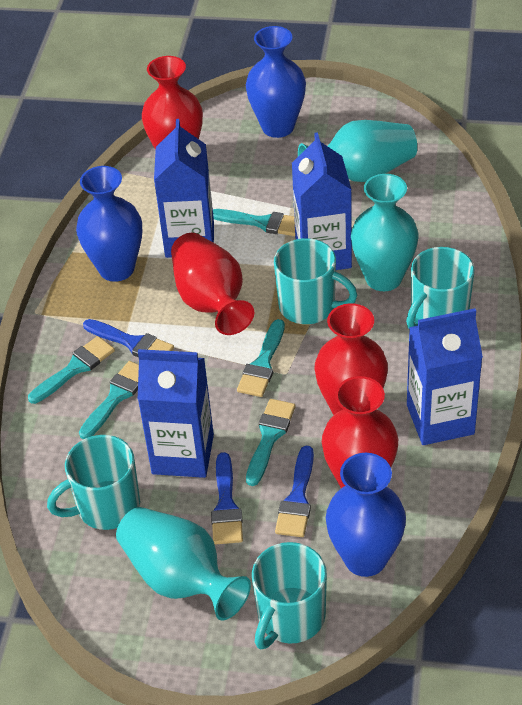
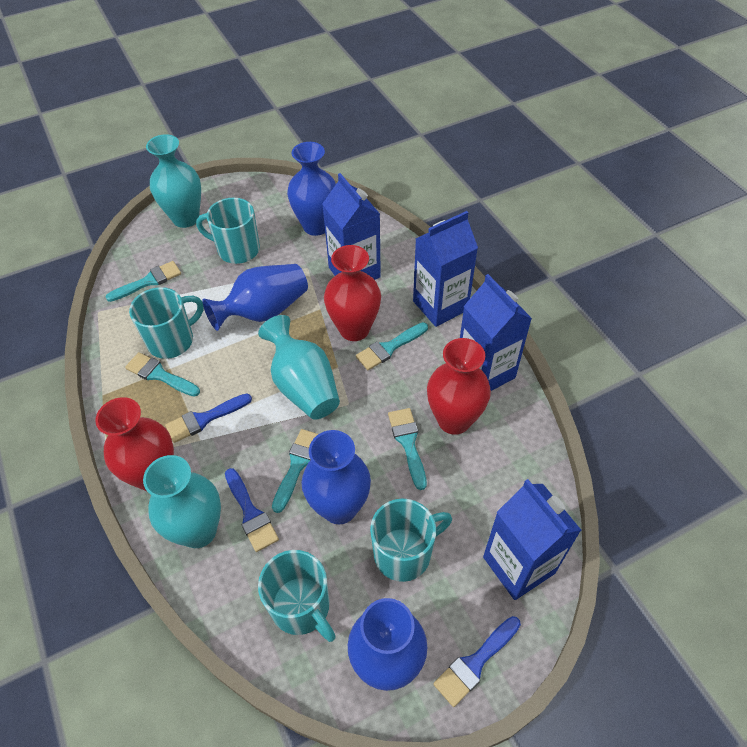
blue vase: 3 -> 4
red vase: 4 -> 3

